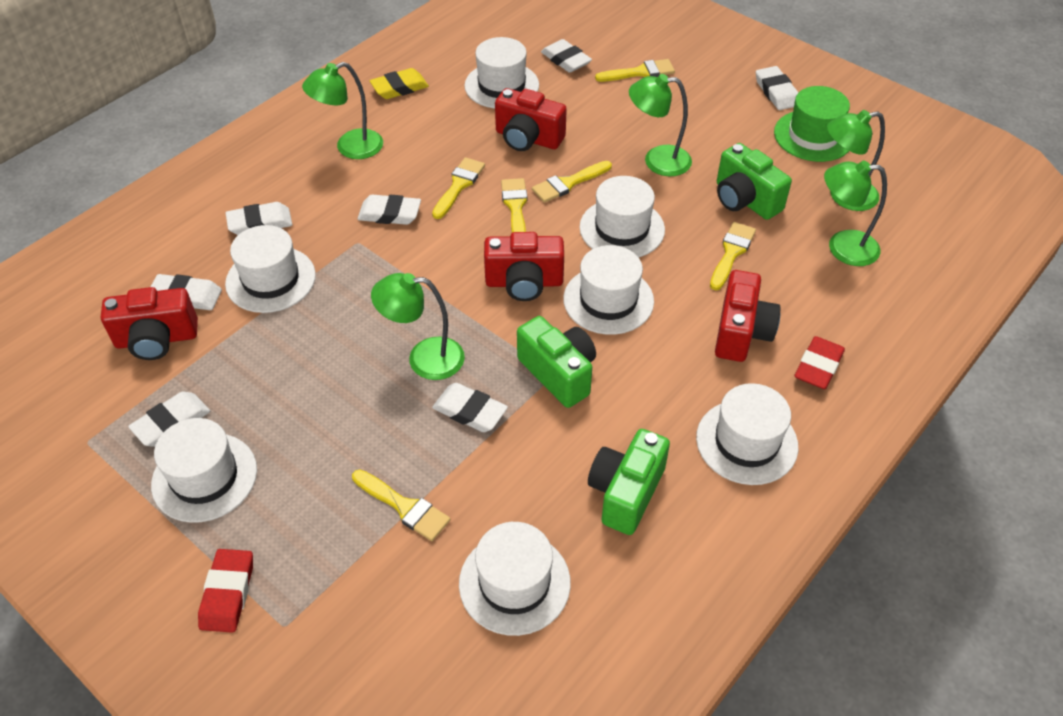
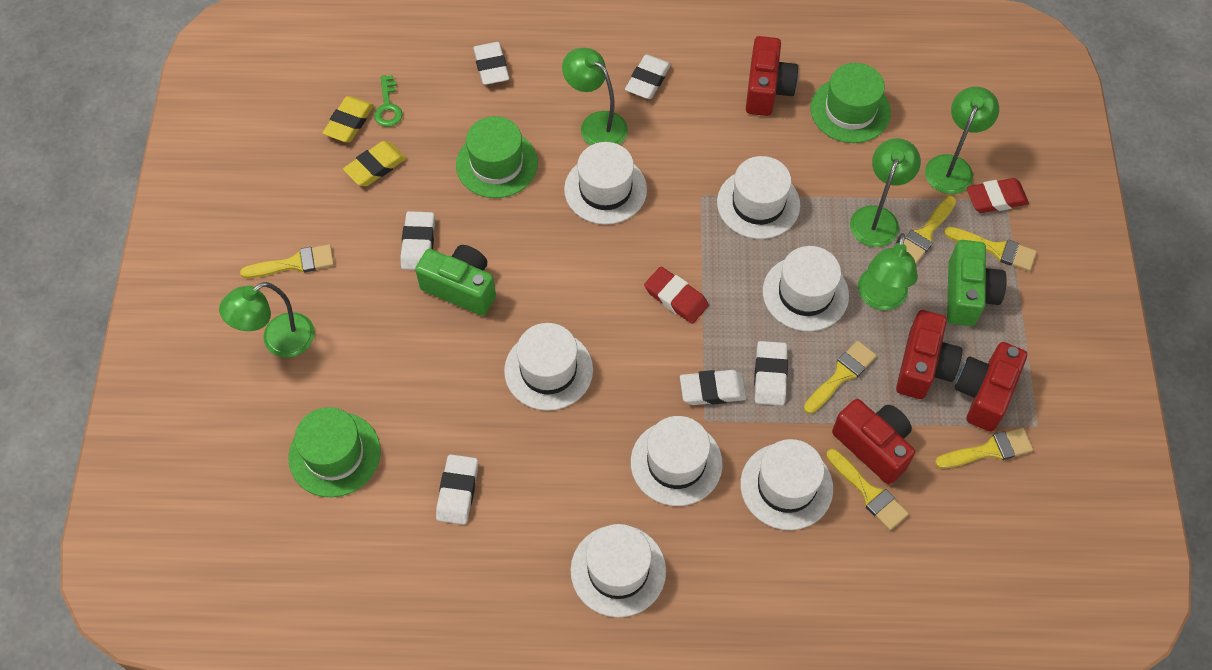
green camera: 3 -> 2
green hat: 1 -> 3
green key: 0 -> 1
white eraser: 7 -> 6
yellow eraser: 1 -> 2

